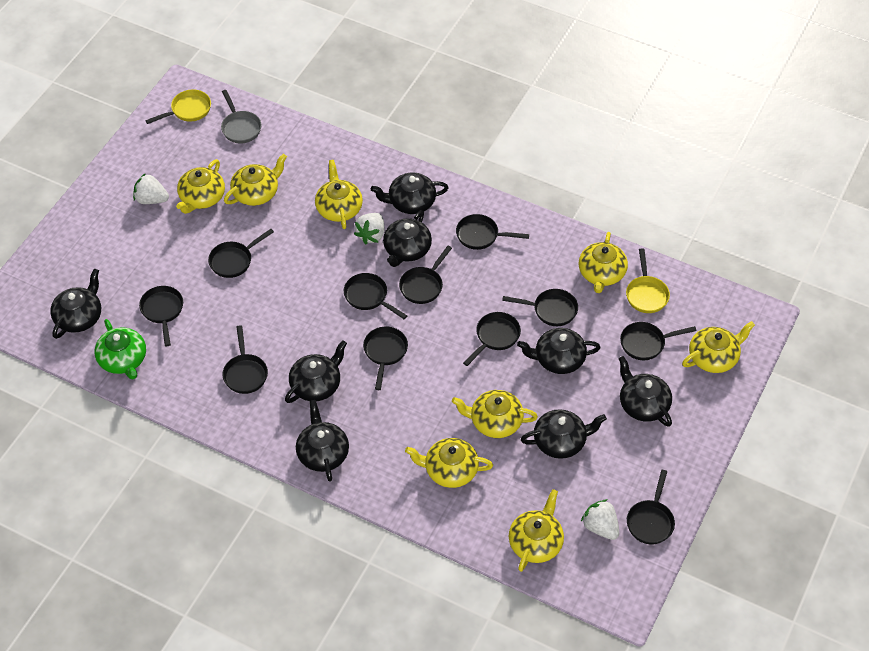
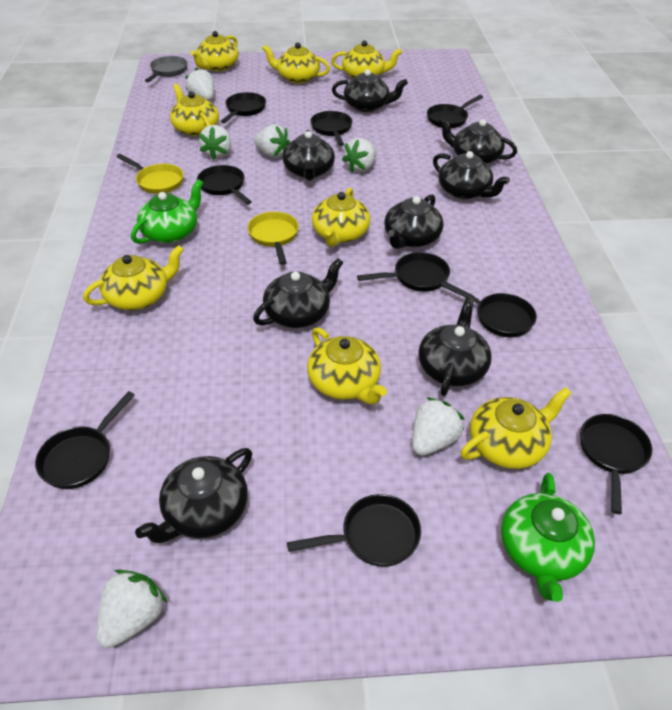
black pan: 11 -> 9
green teapot: 1 -> 2
white strawberry: 3 -> 6

